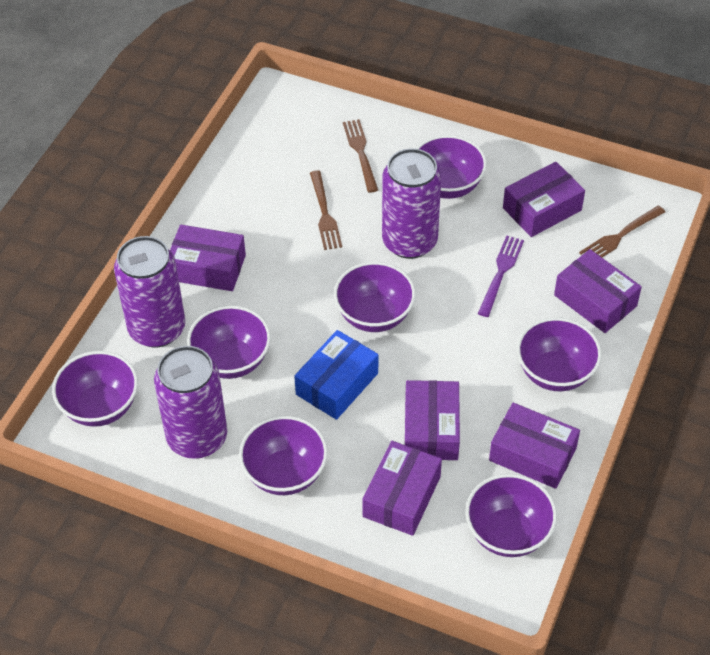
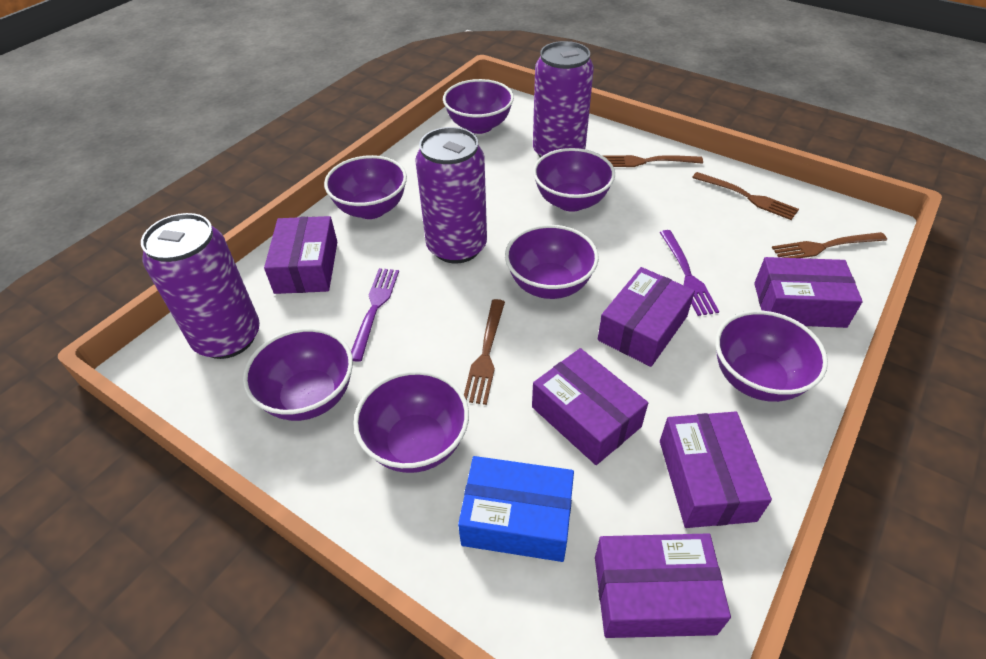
brown fork: 3 -> 4
purple fork: 1 -> 2

